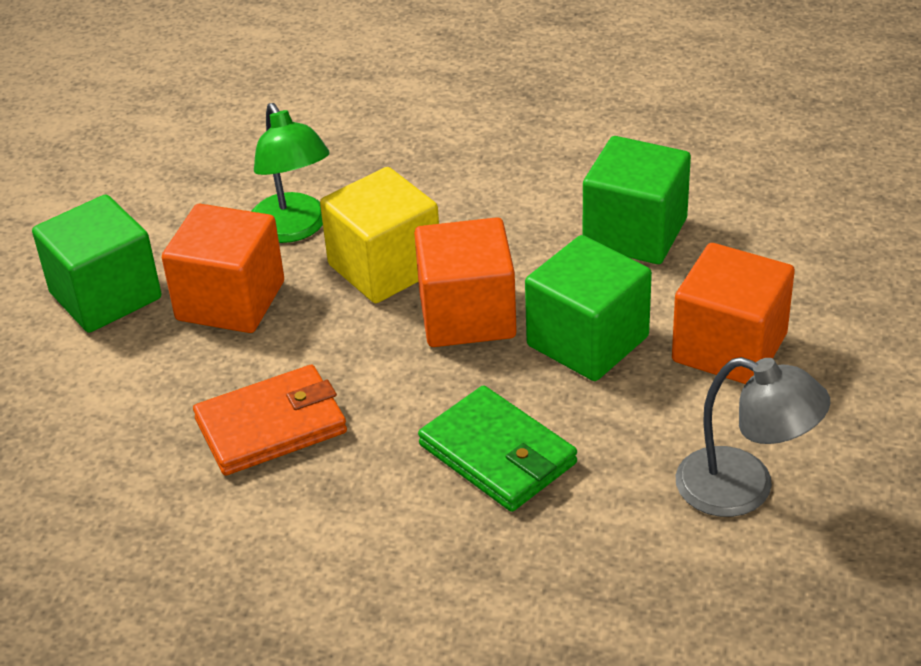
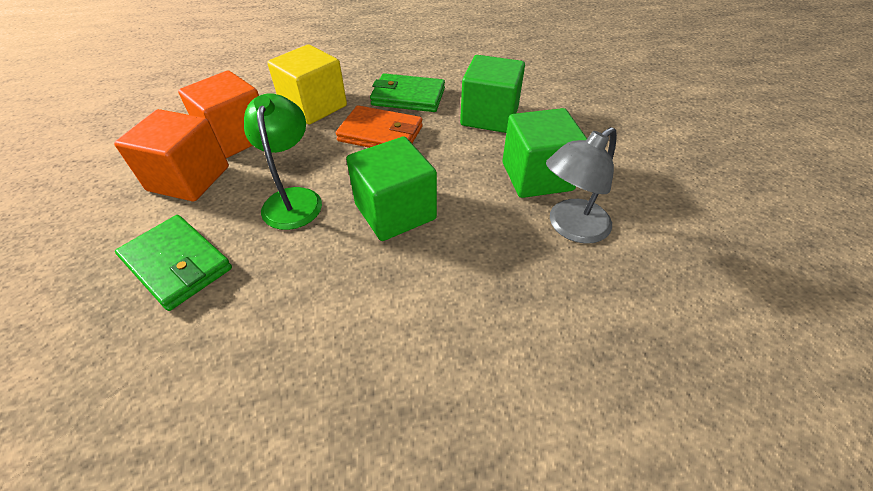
green wallet: 1 -> 2
orange cube: 3 -> 2

